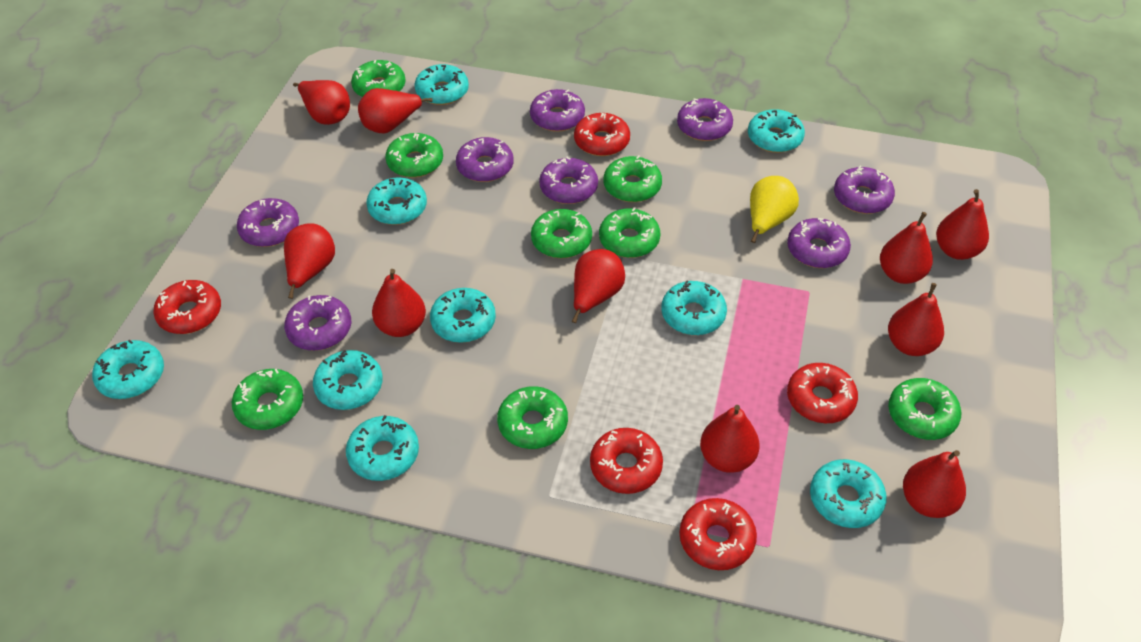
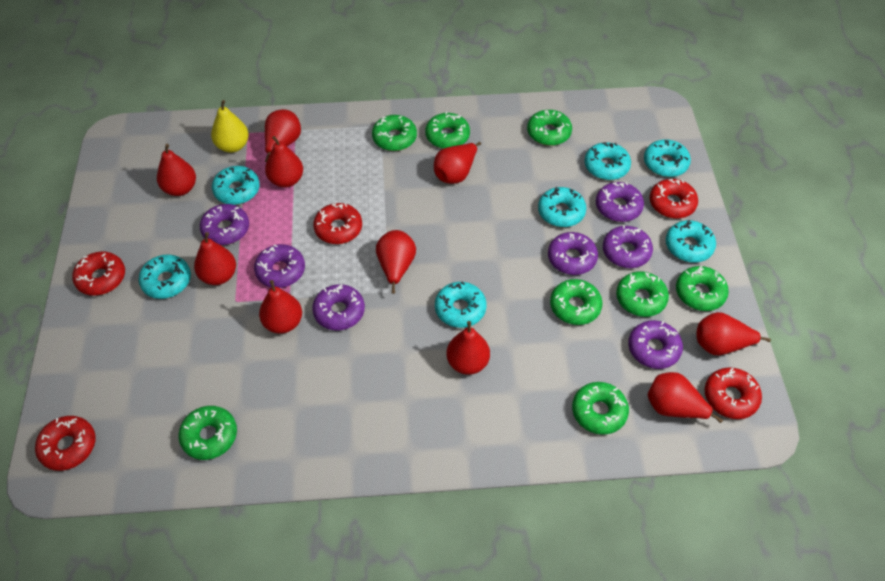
purple donut: 8 -> 7
turquoise donut: 9 -> 7

